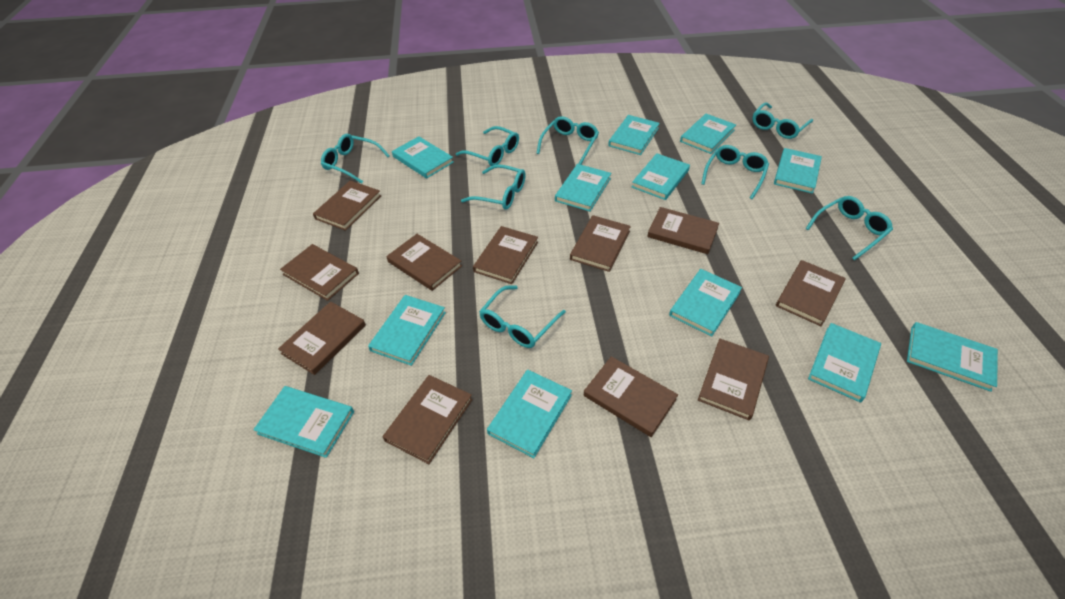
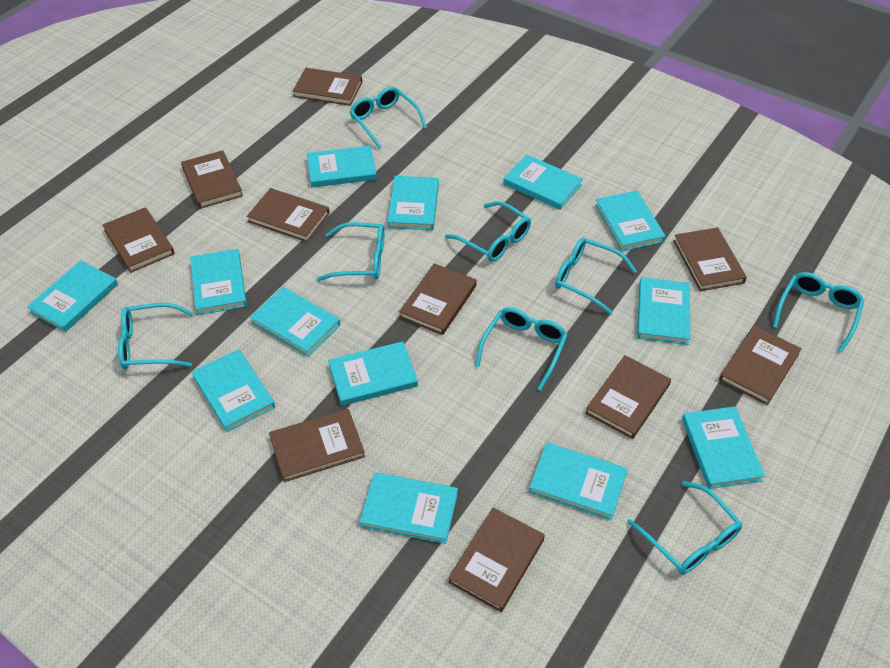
brown book: 11 -> 10
turquoise book: 12 -> 13

